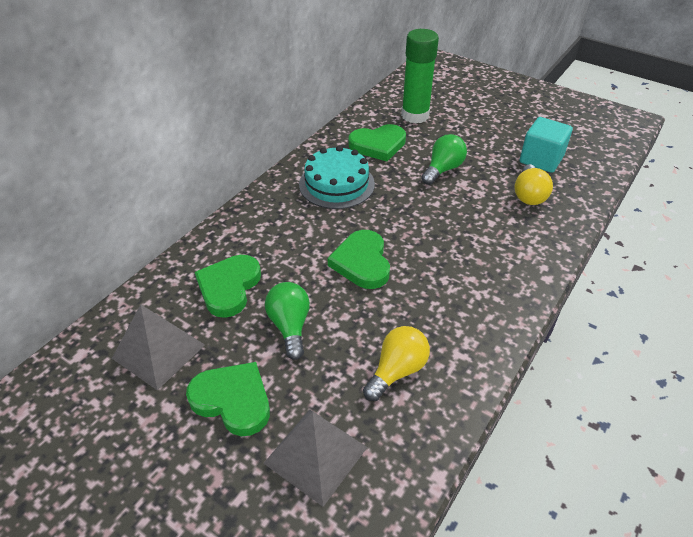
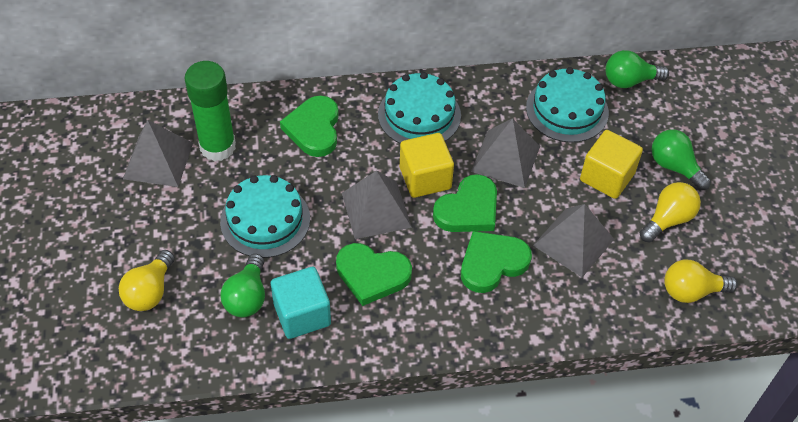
green light bulb: 2 -> 3
grey pyramid: 2 -> 4
turquoise cake: 1 -> 3
yellow cube: 0 -> 2
yellow light bulb: 2 -> 3

